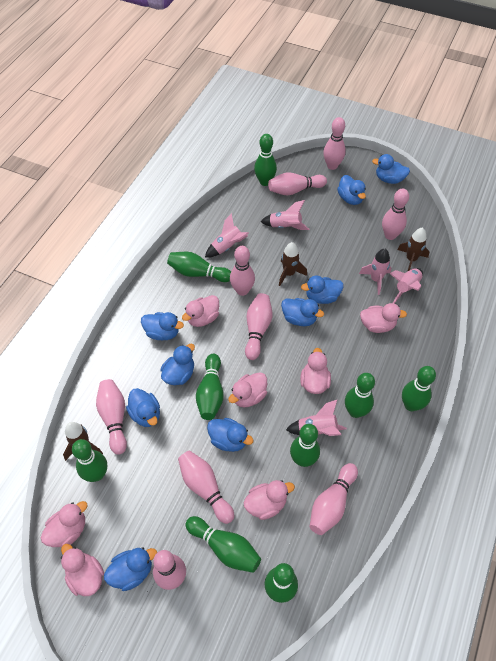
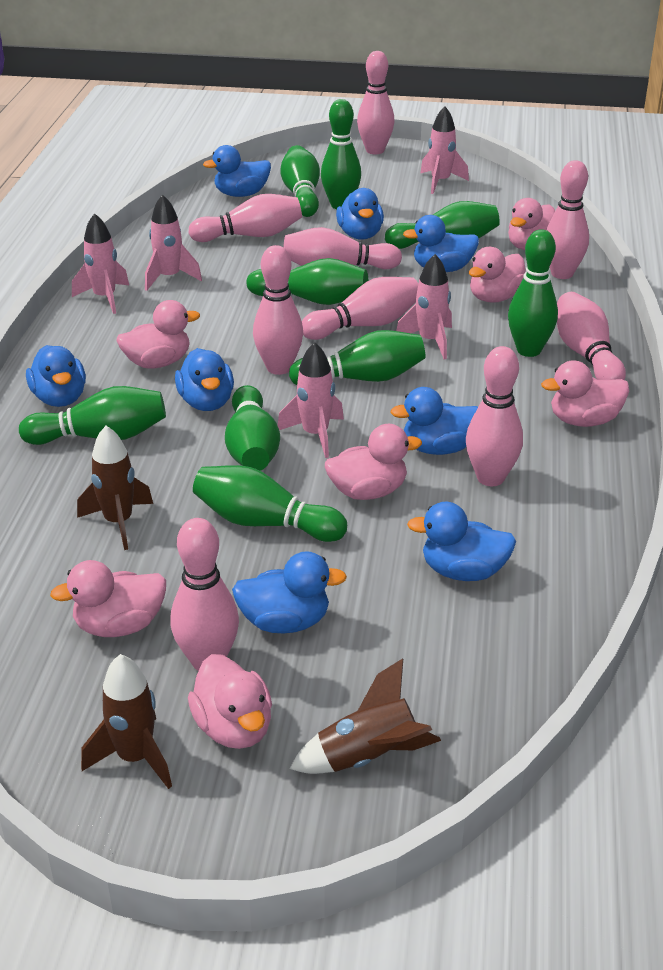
blue duck: 9 -> 8

